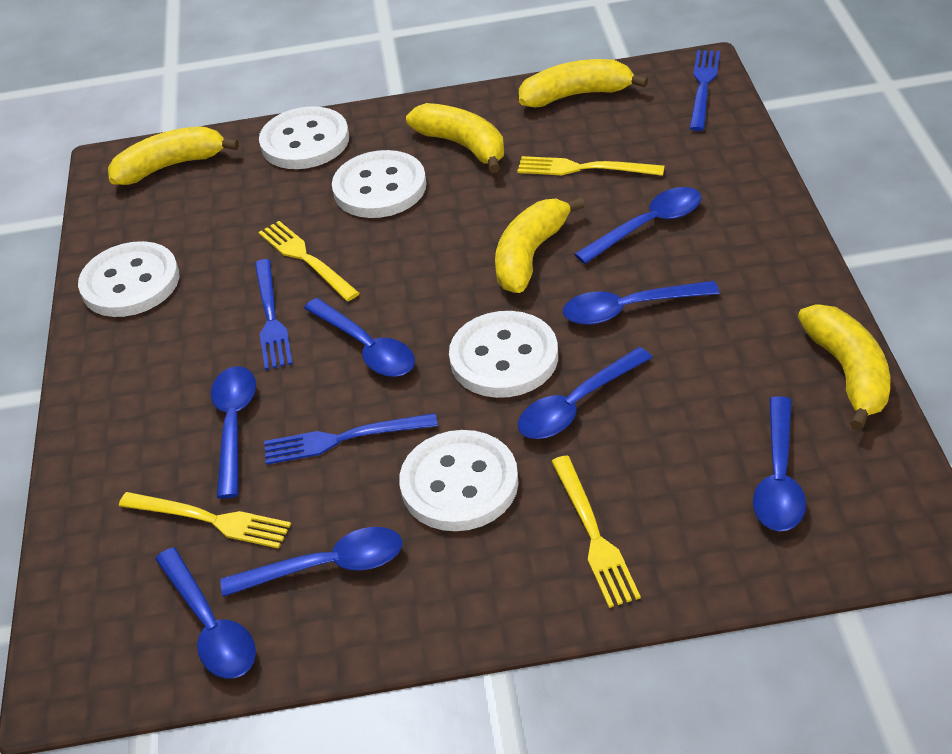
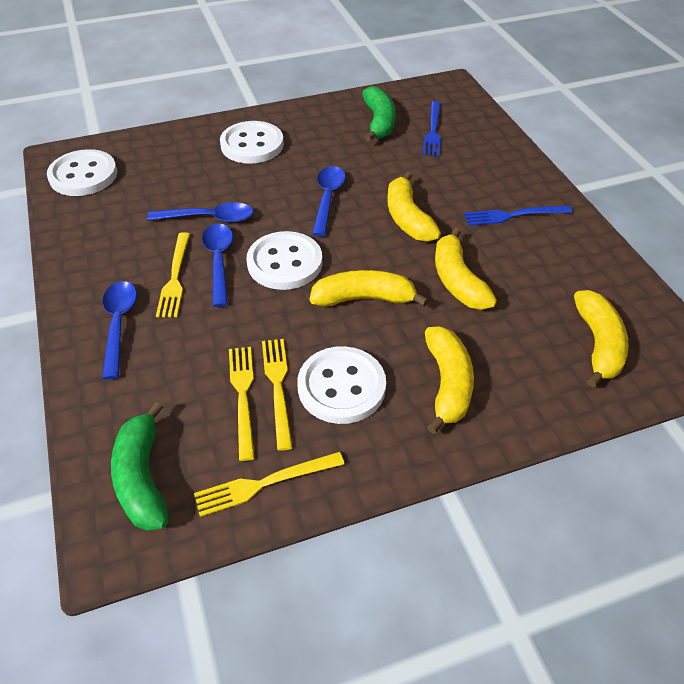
blue fork: 3 -> 2
blue spoon: 8 -> 4
green banana: 0 -> 2
white button: 5 -> 4

